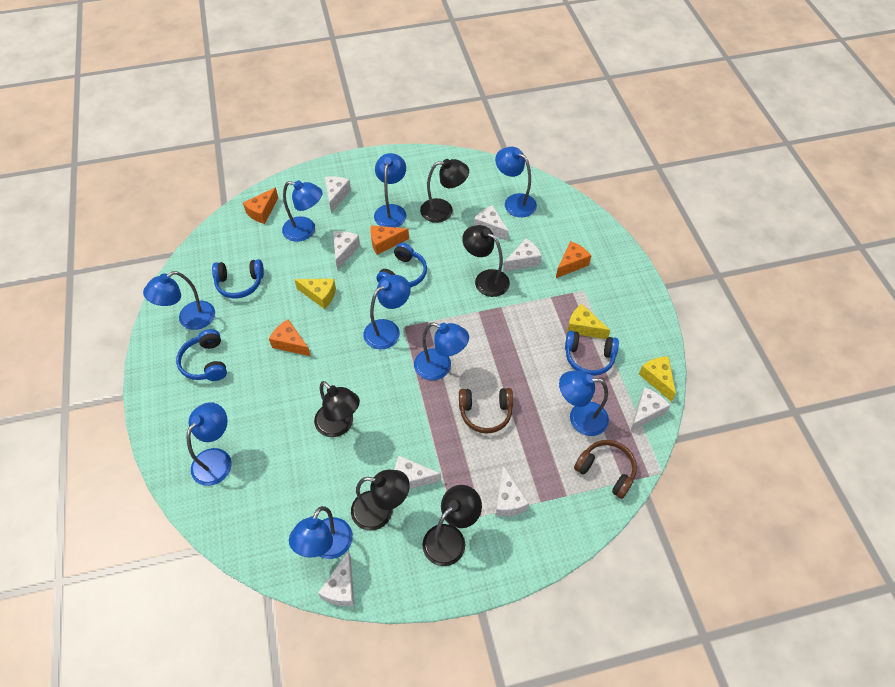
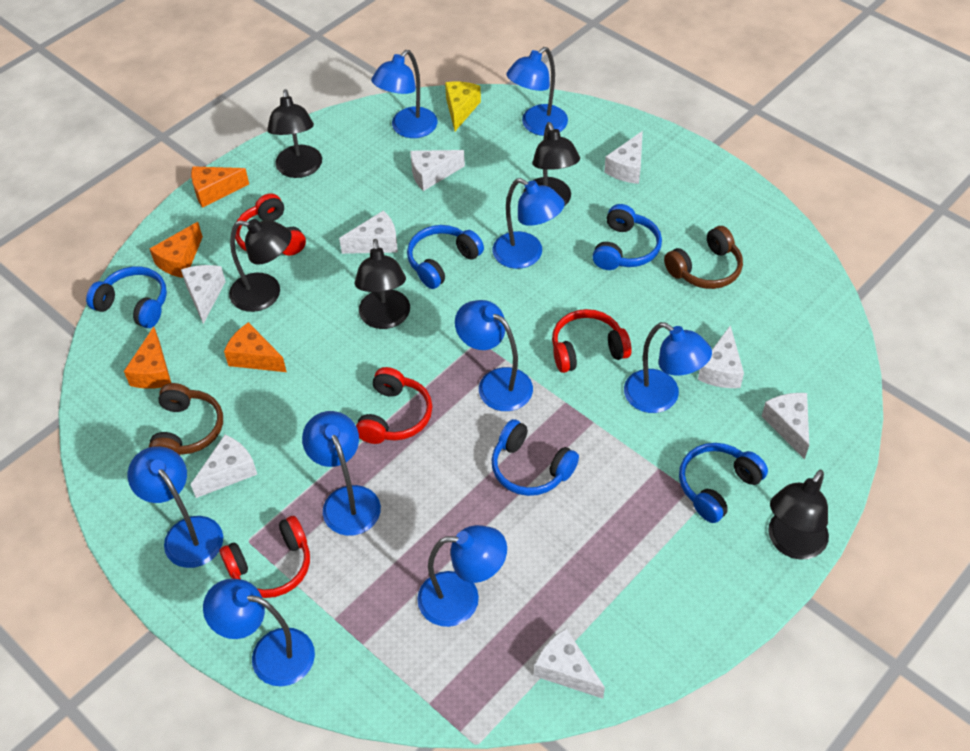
blue headphones: 4 -> 5
red headphones: 0 -> 4
yellow cheese: 3 -> 1

